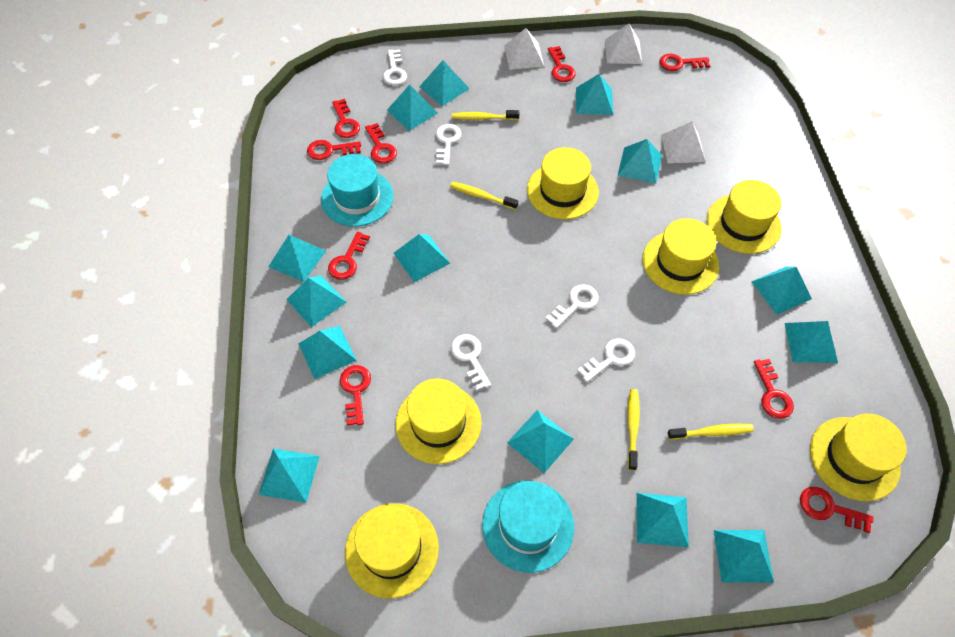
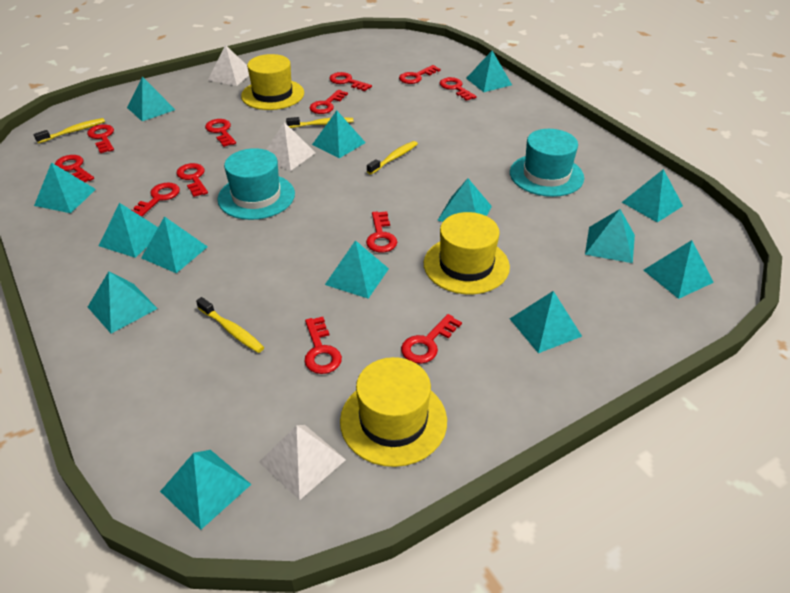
red key: 9 -> 12
white key: 5 -> 0
yellow hat: 6 -> 3

